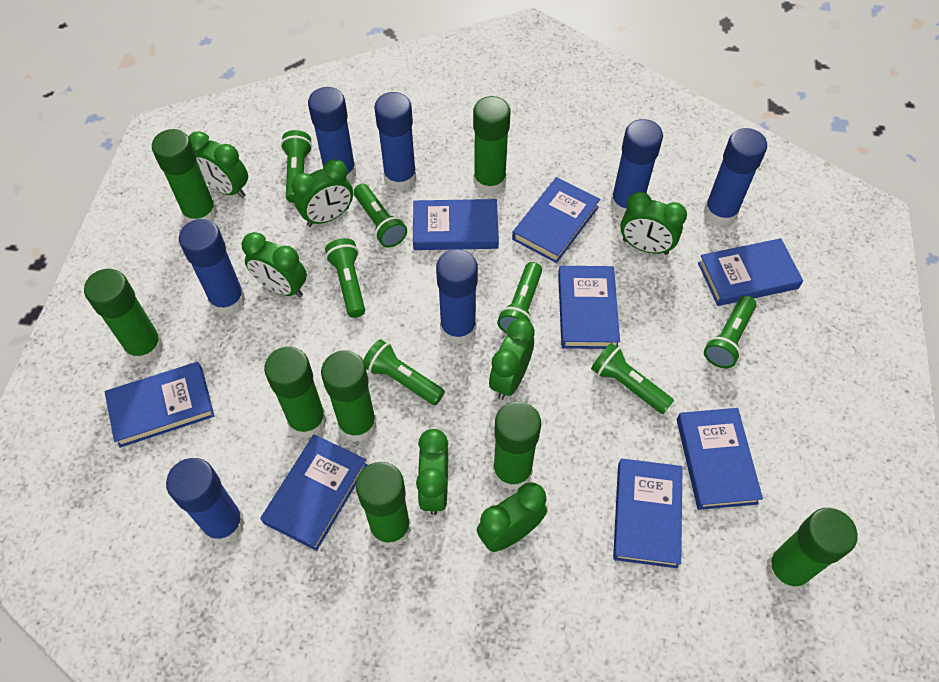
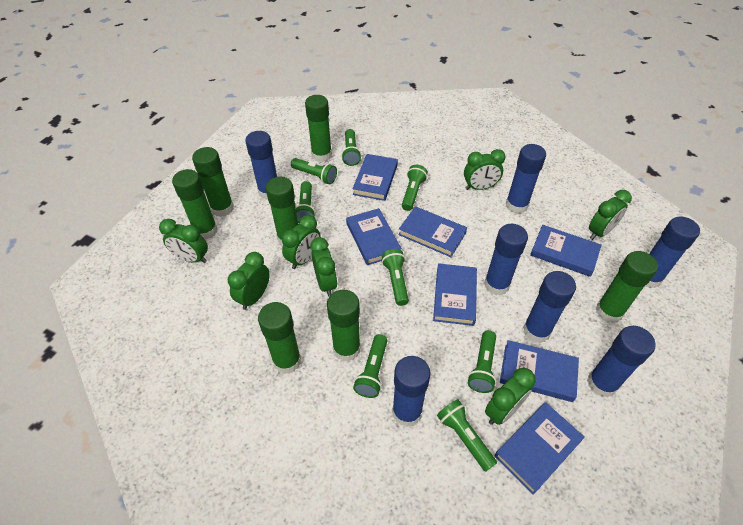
blue book: 8 -> 7
green flashlight: 7 -> 8
green glue stick: 8 -> 7

